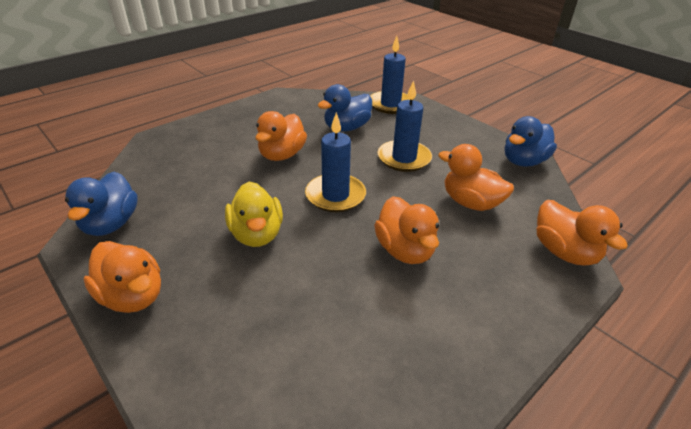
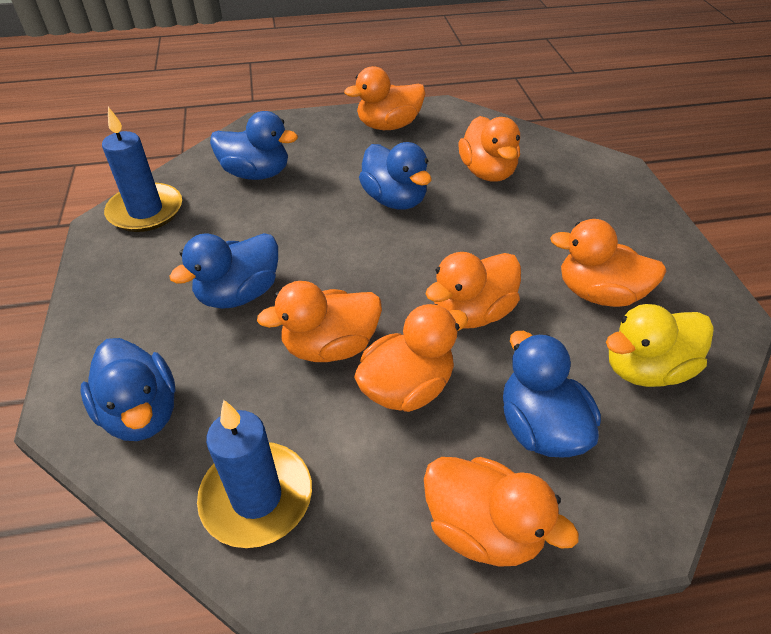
blue candle: 3 -> 2
blue duck: 3 -> 5
orange duck: 5 -> 7

